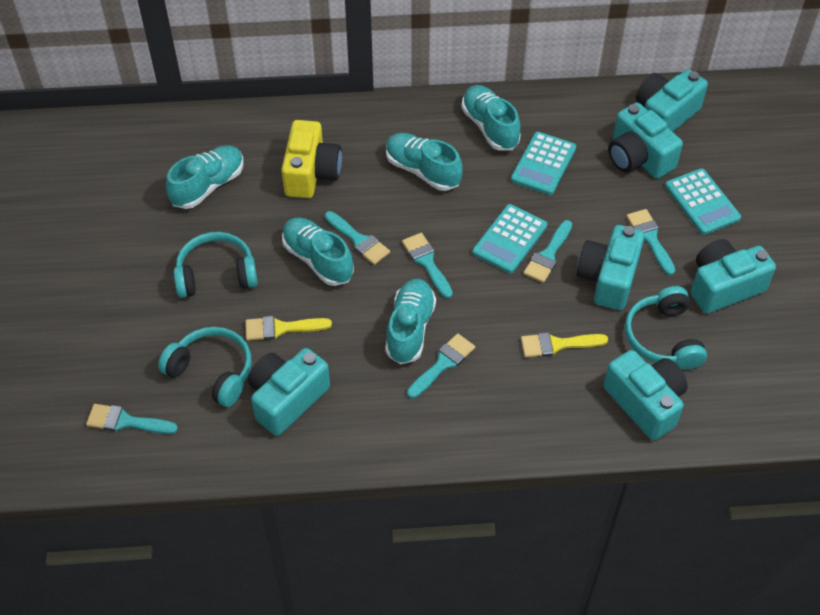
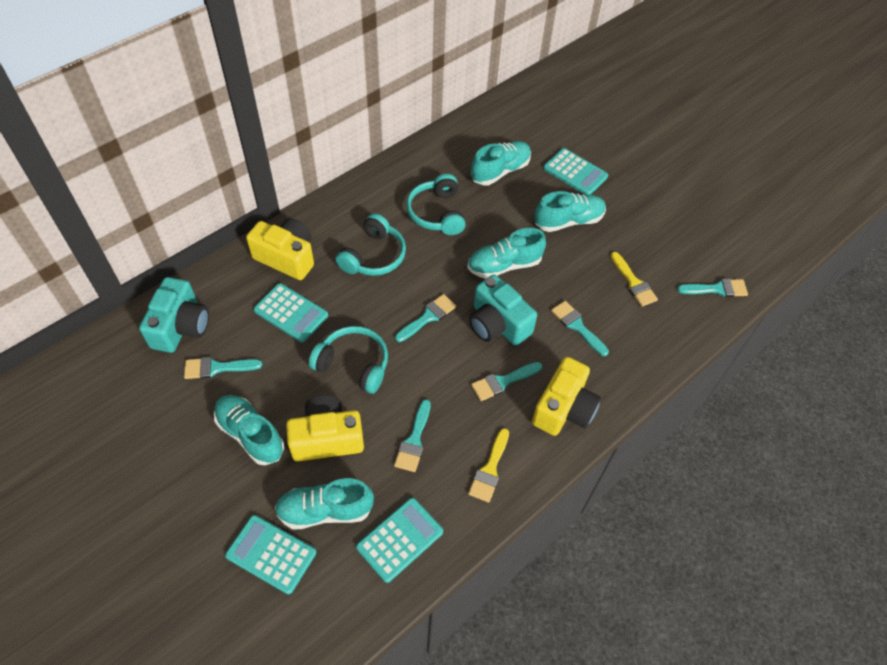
turquoise calculator: 3 -> 4
turquoise camera: 6 -> 2
yellow camera: 1 -> 3

